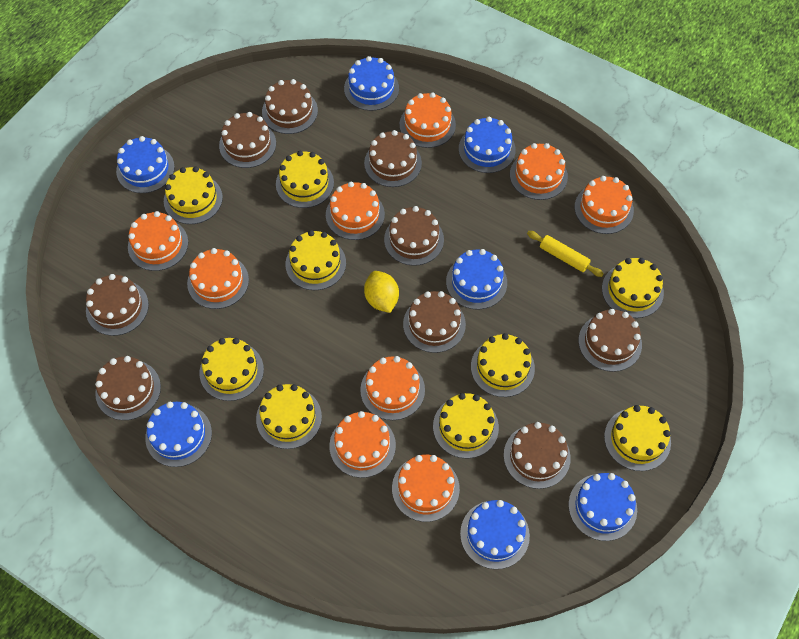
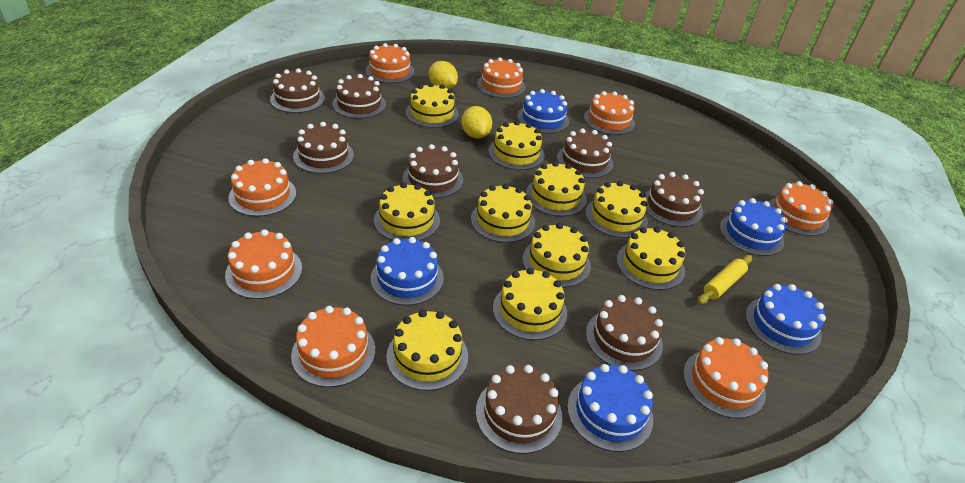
blue cake: 7 -> 5
brown cake: 9 -> 8
orange cake: 9 -> 8
yellow cake: 9 -> 10
yellow lemon: 1 -> 2

